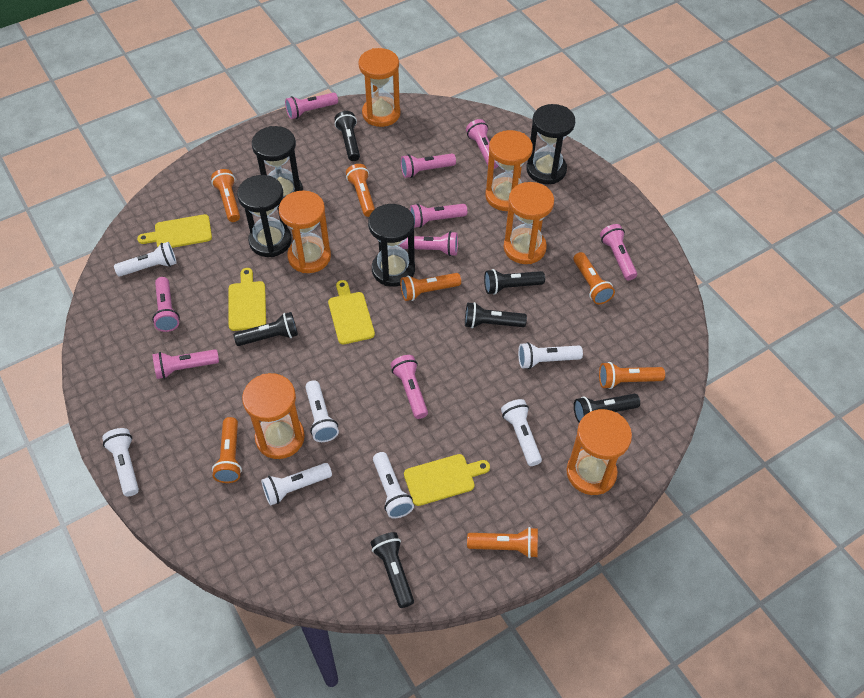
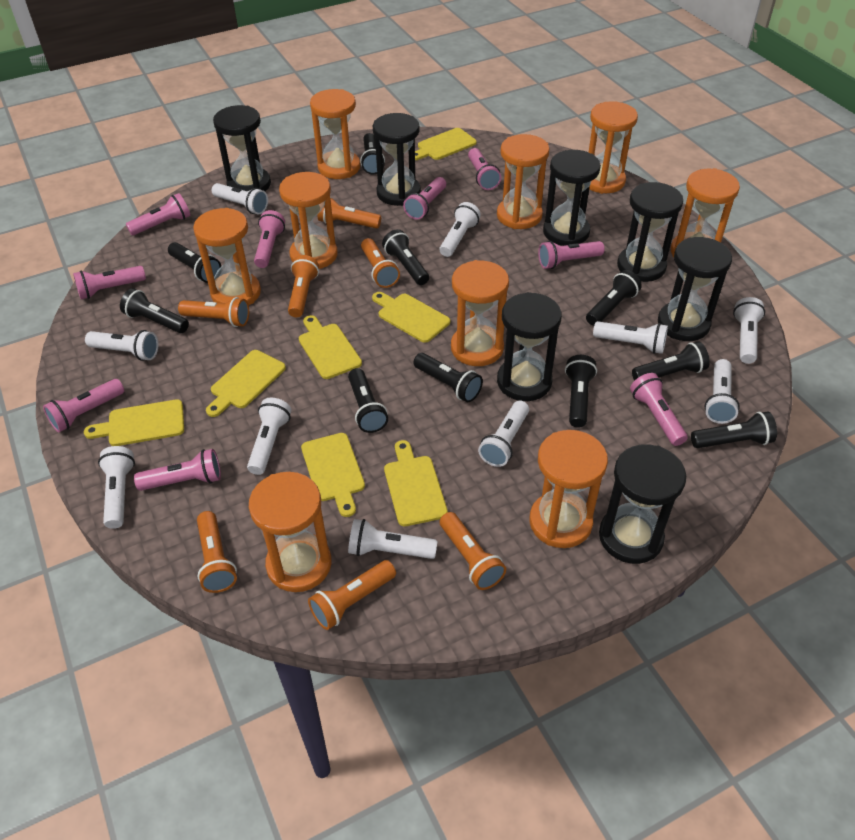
black flashlight: 6 -> 10
black hourglass: 4 -> 7
orange hourglass: 6 -> 9
white flashlight: 7 -> 10
yellow cutting board: 4 -> 7

